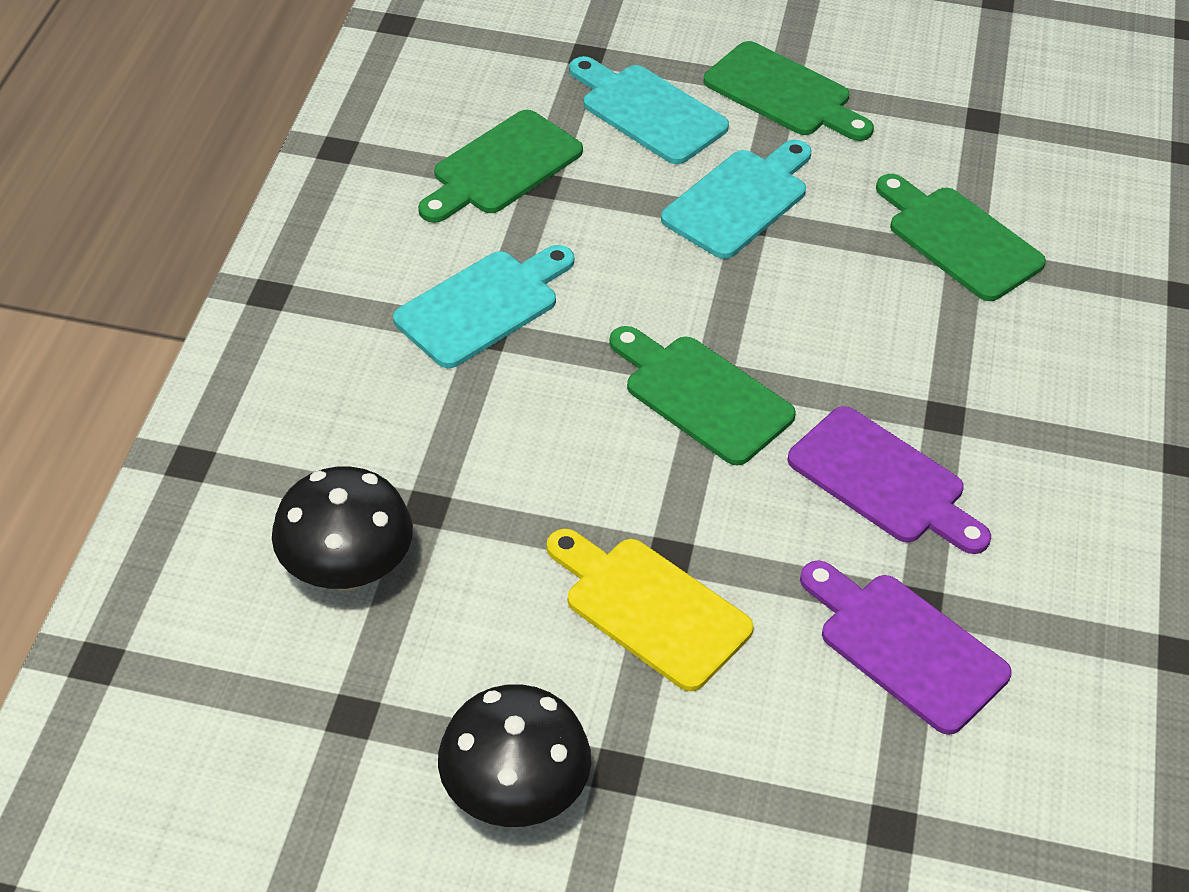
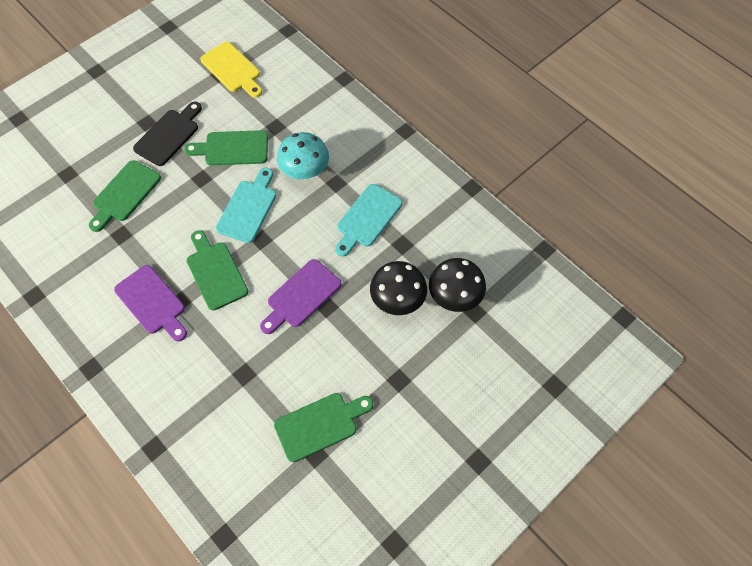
black cutting board: 0 -> 1
turquoise cutting board: 3 -> 2
turquoise mushroom: 0 -> 1

